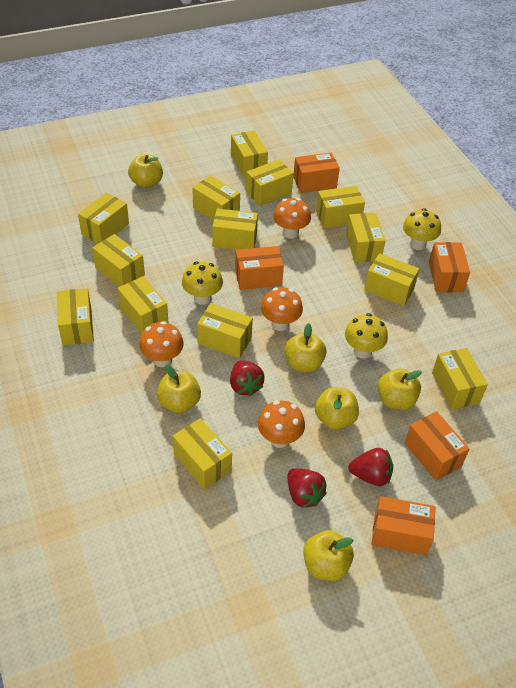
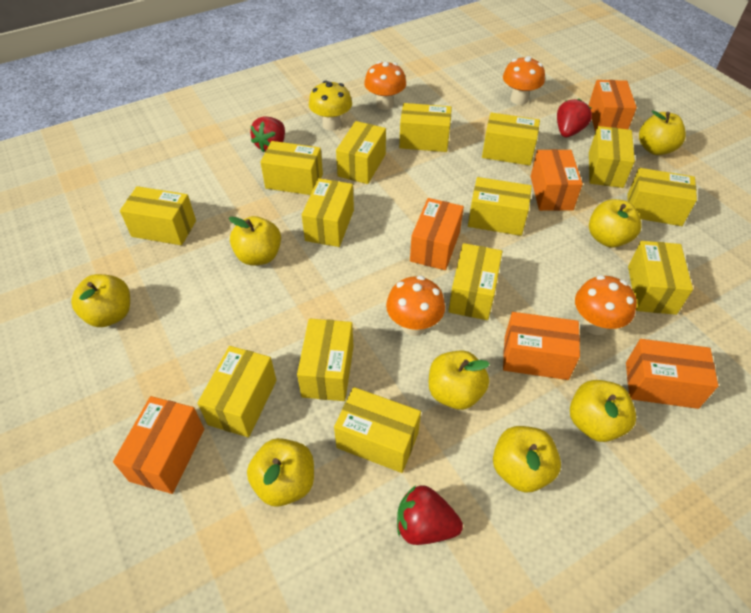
orange box: 5 -> 6
yellow apple: 6 -> 8
yellow mushroom: 3 -> 1

